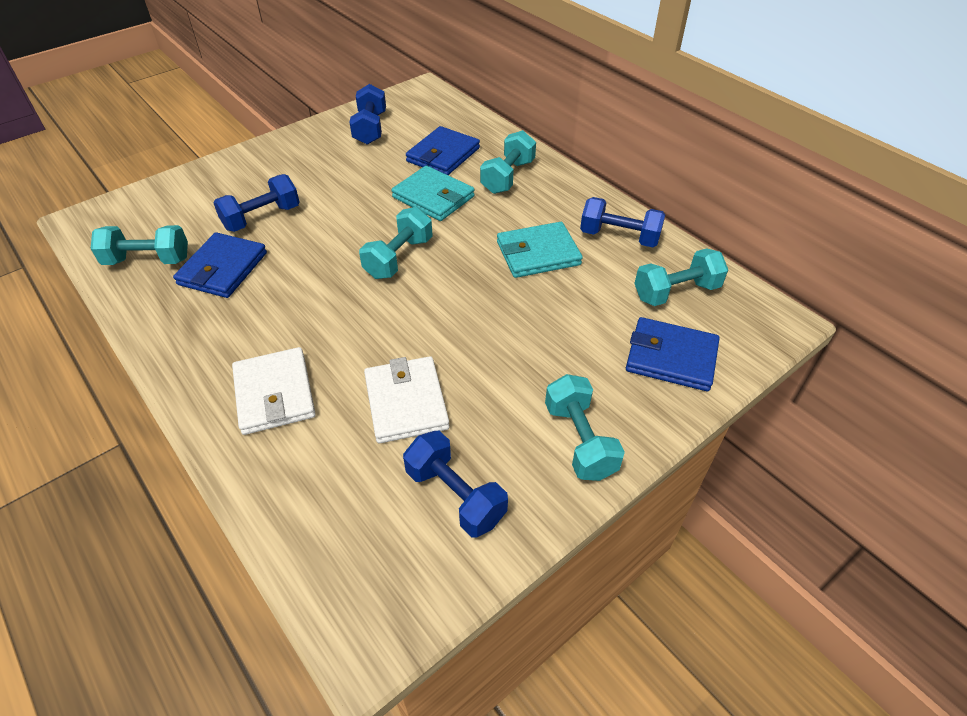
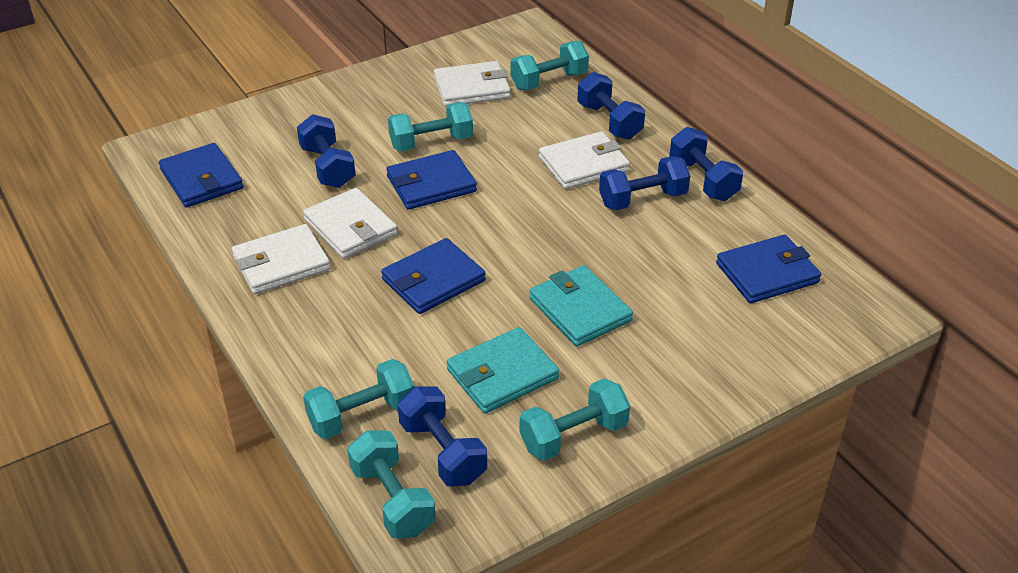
blue dumbbell: 4 -> 5
blue wallet: 3 -> 4
white wallet: 2 -> 4

